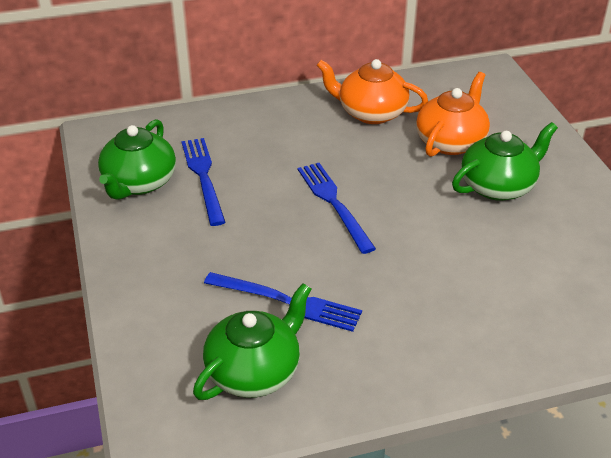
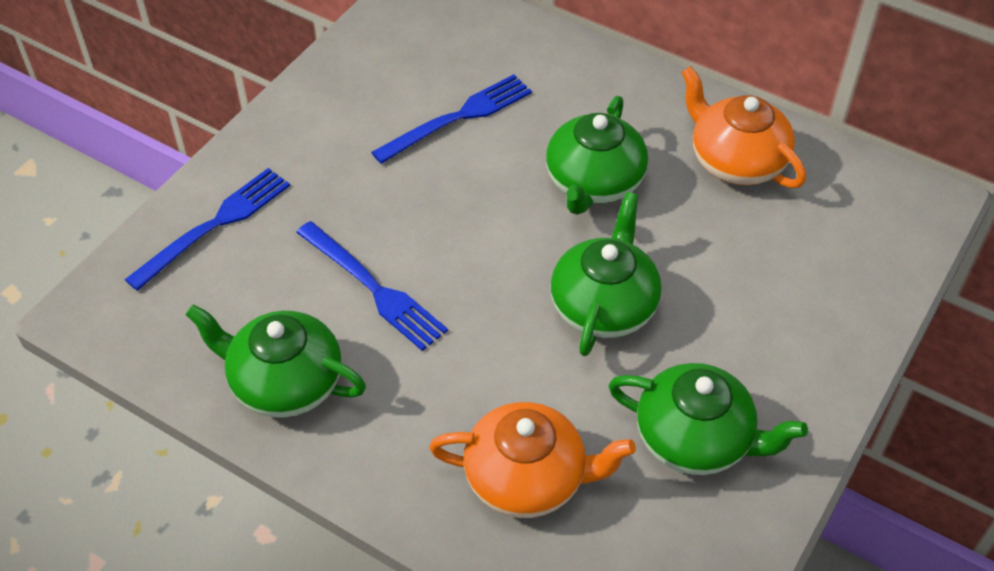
green teapot: 3 -> 4

